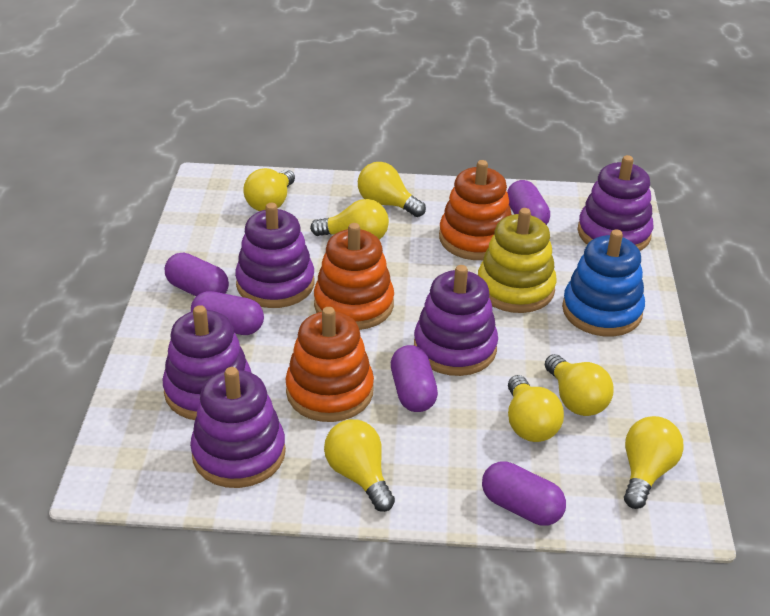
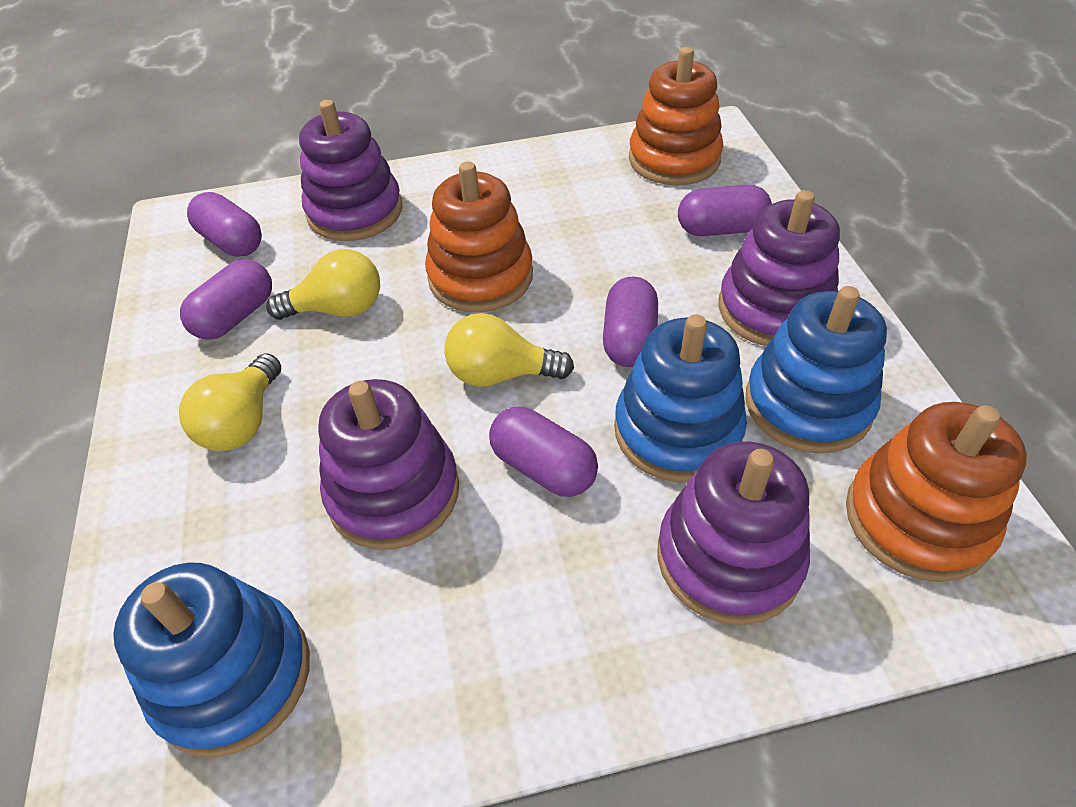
blue stacking toy: 1 -> 3
purple stacking toy: 5 -> 4
yellow light bulb: 7 -> 3
yellow stacking toy: 1 -> 0

